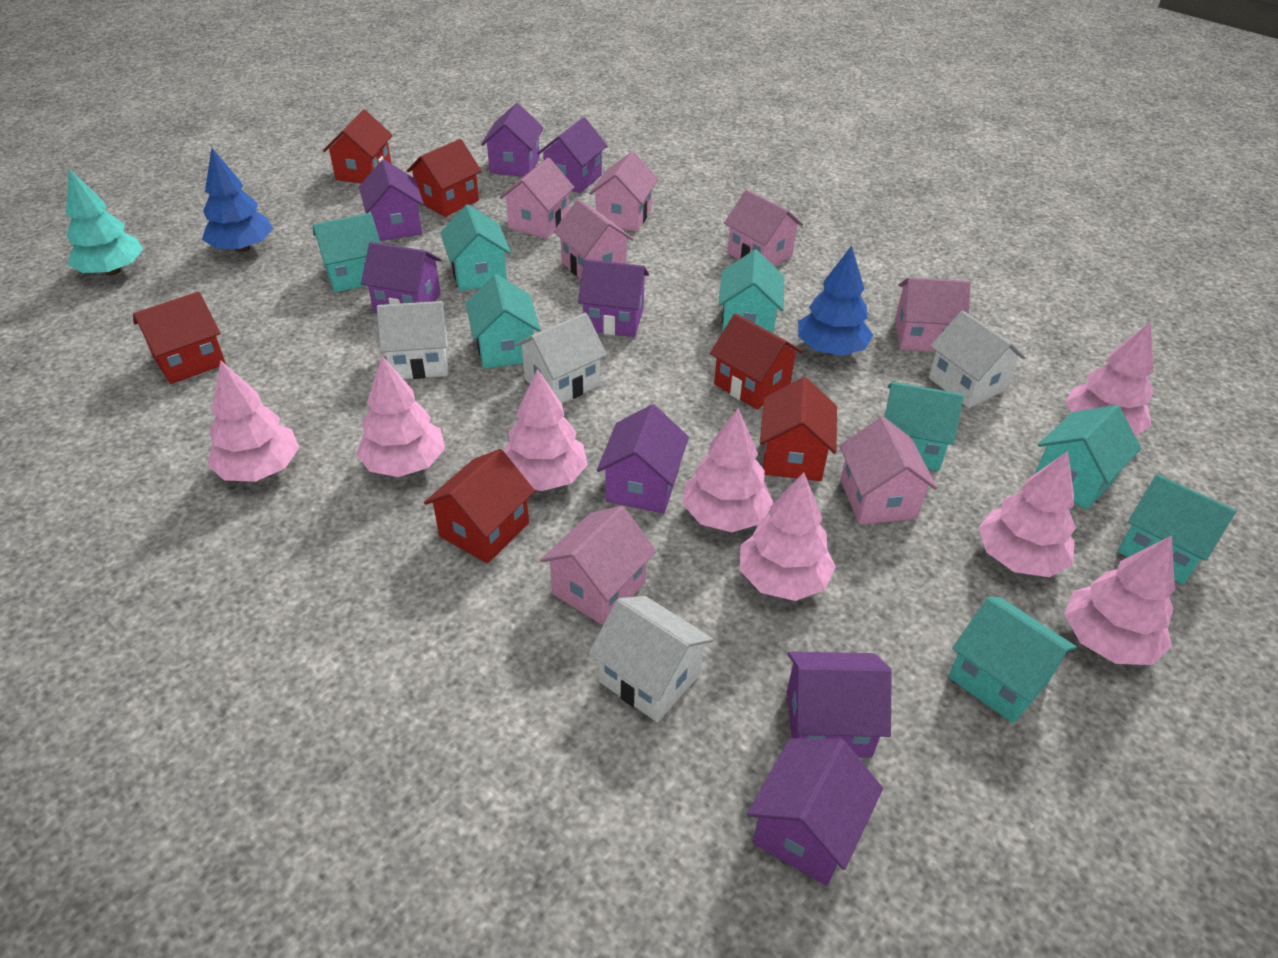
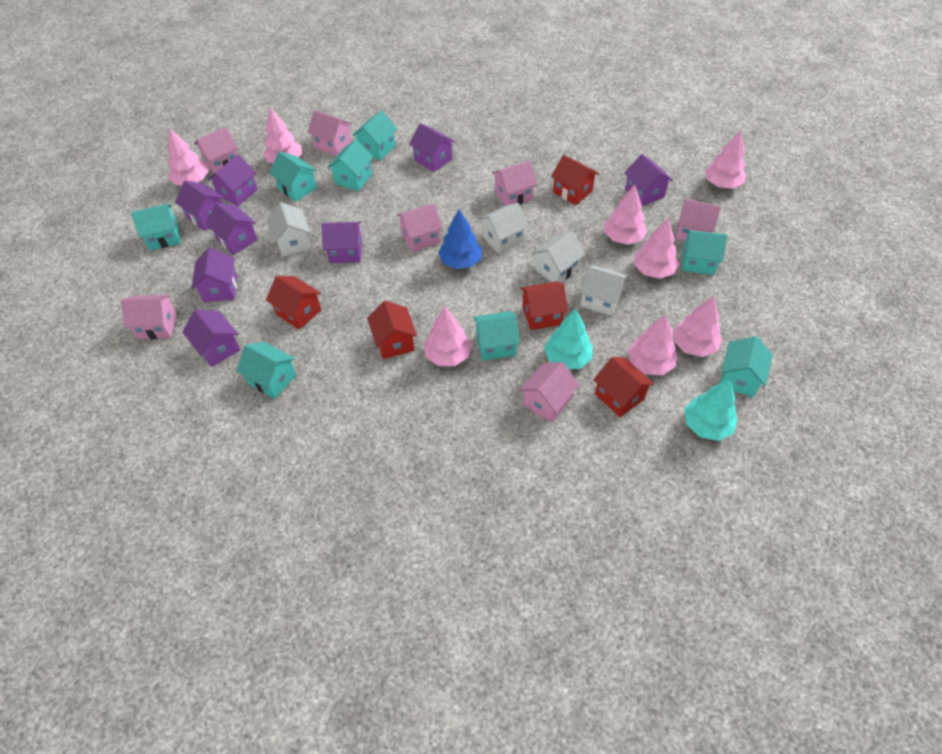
blue tree: 2 -> 1
red house: 6 -> 5
turquoise tree: 1 -> 2

